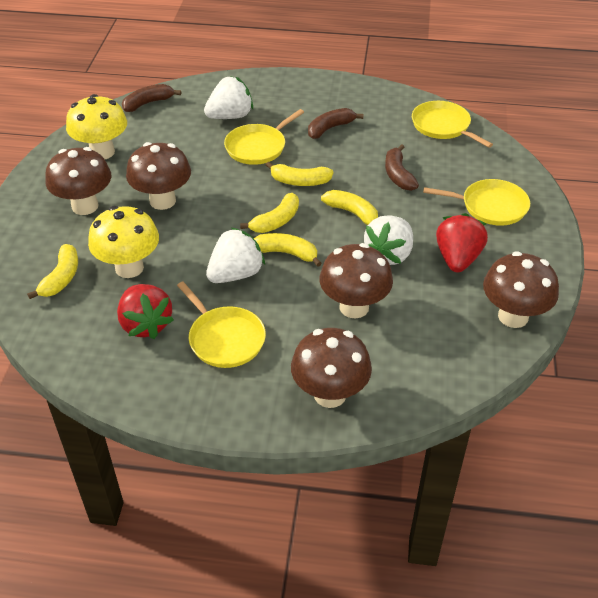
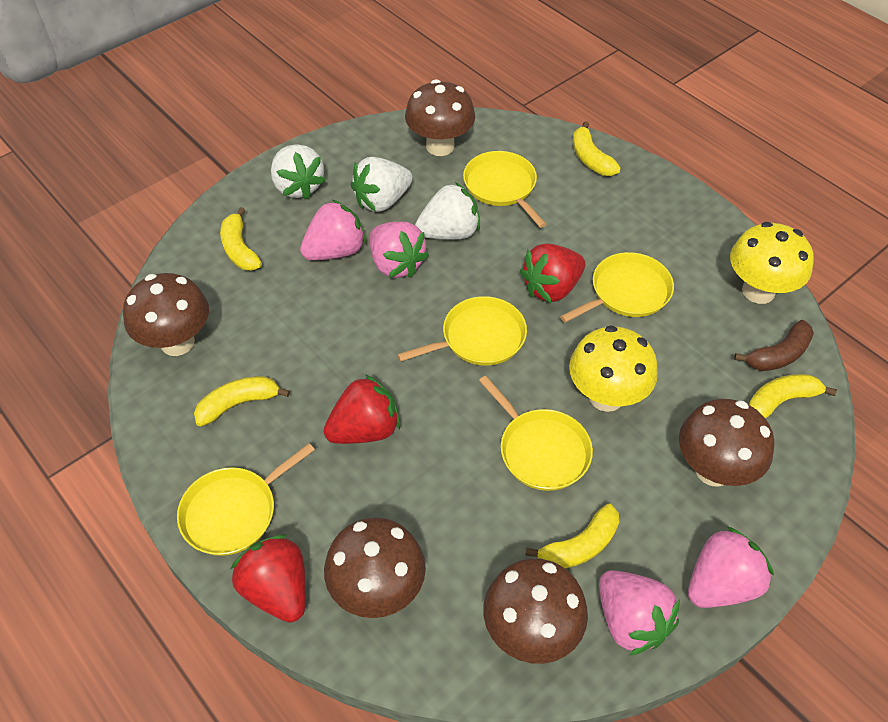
brown banana: 3 -> 1
pink strawberry: 0 -> 4
red strawberry: 2 -> 3
yellow pan: 4 -> 5

